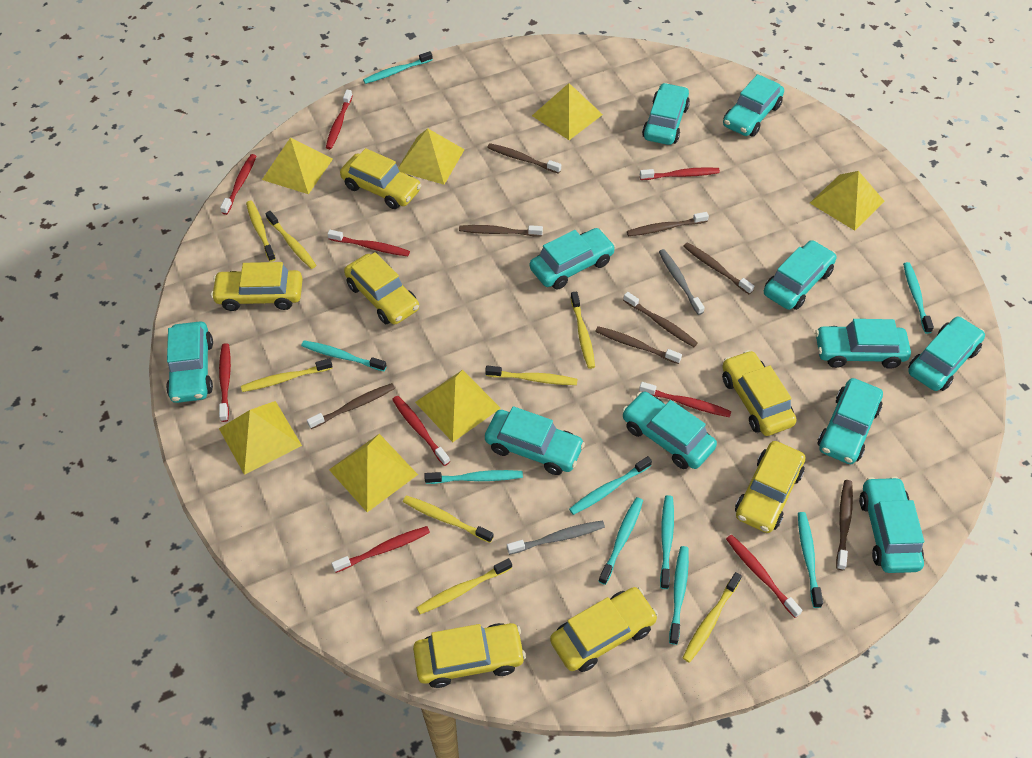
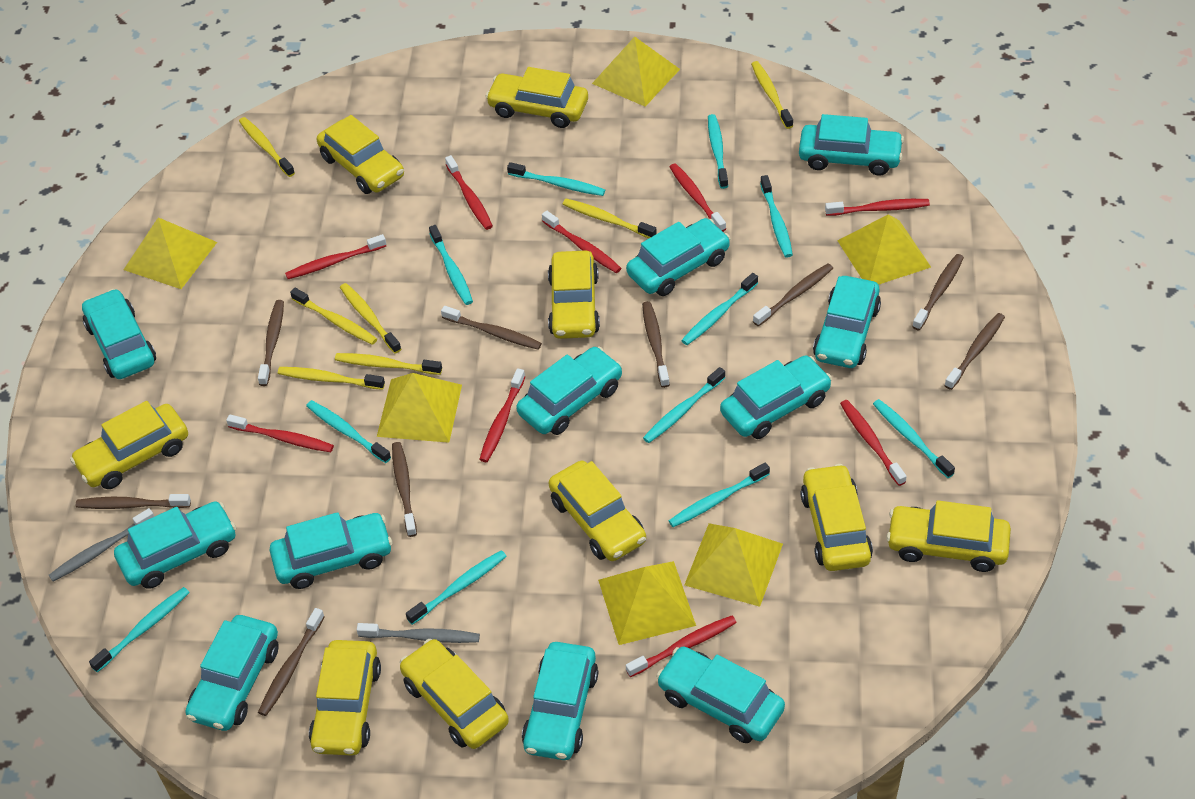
brown toothbrush: 8 -> 9
turquoise toothbrush: 9 -> 11
yellow car: 7 -> 9
yellow pyramid: 7 -> 6
yellow toothbrush: 8 -> 7

